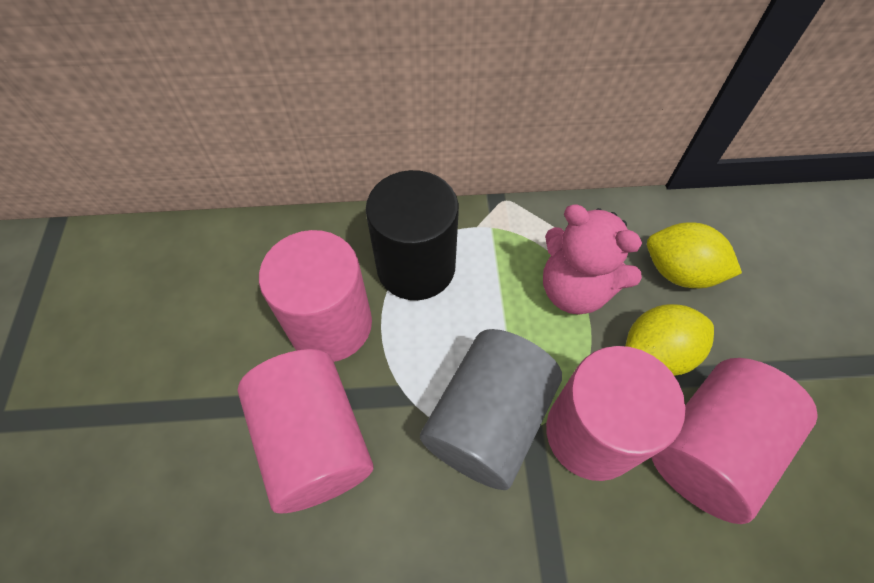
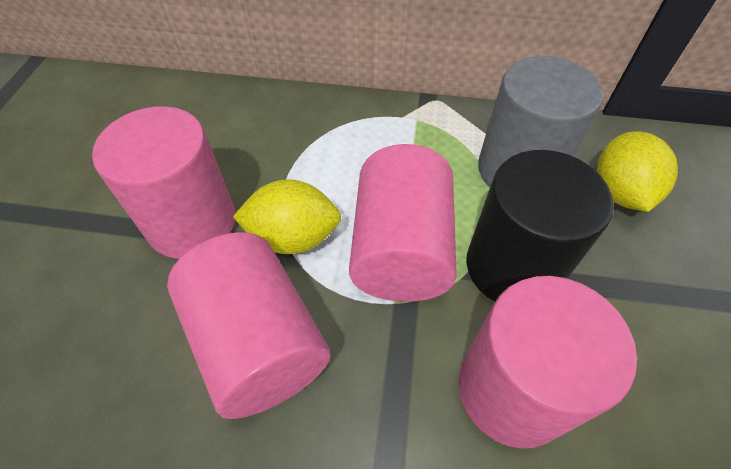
pink teddy bear: 1 -> 0

